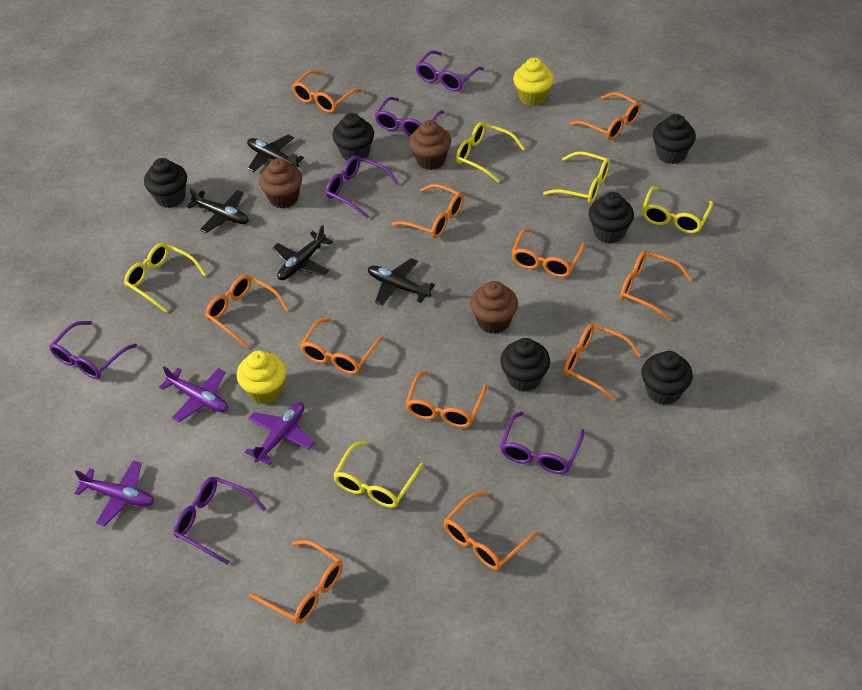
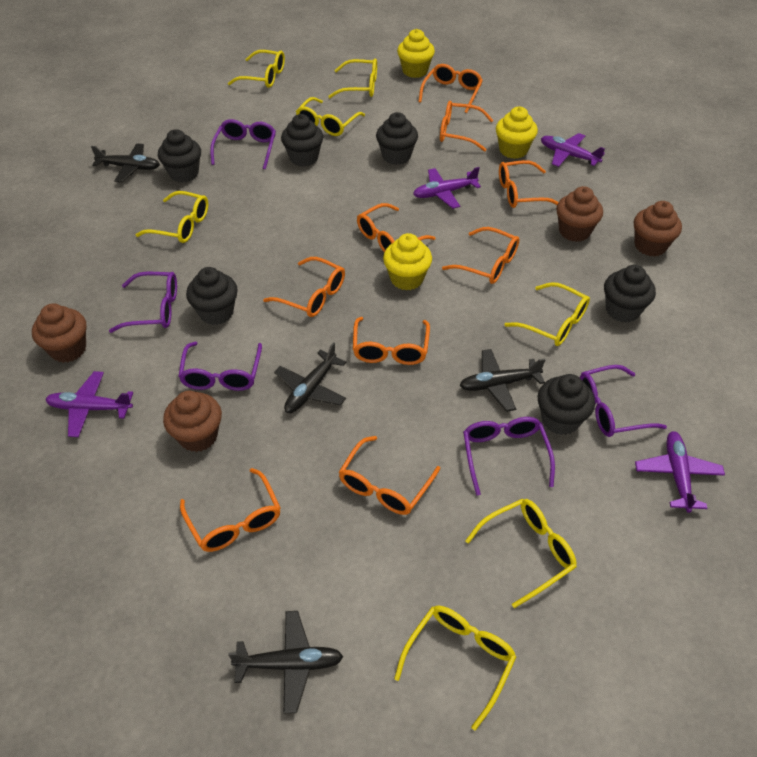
brown cupcake: 3 -> 4
orange glasses: 11 -> 9
purple glasses: 6 -> 5
purple plane: 3 -> 4
yellow cupcake: 2 -> 3
yellow glasses: 5 -> 7

